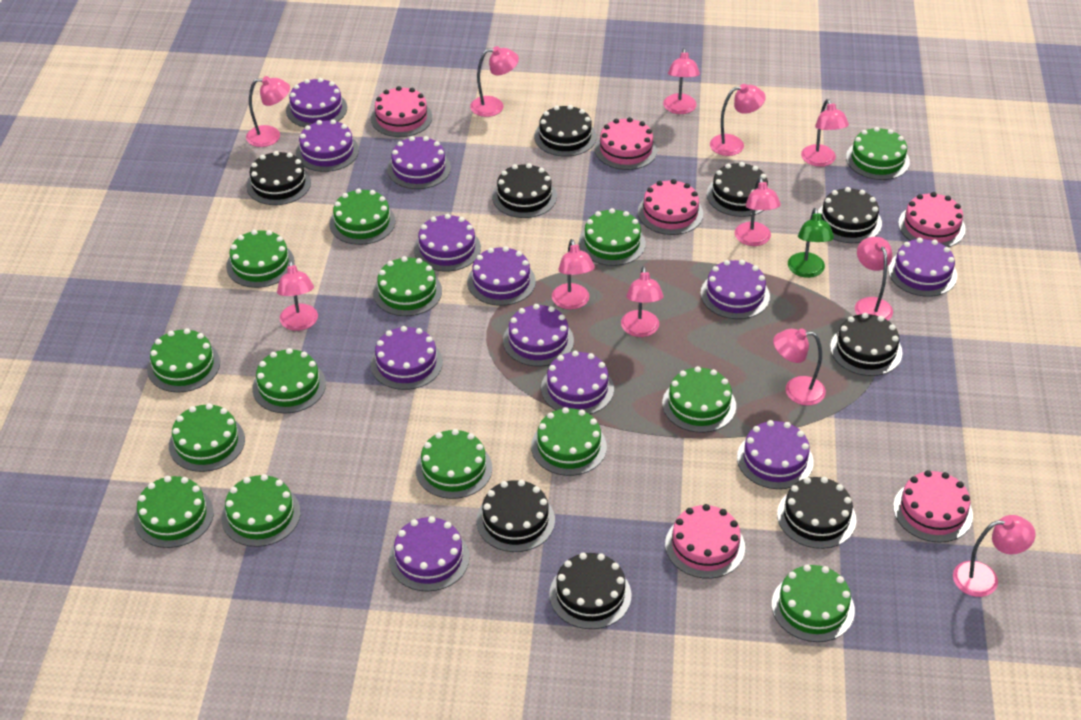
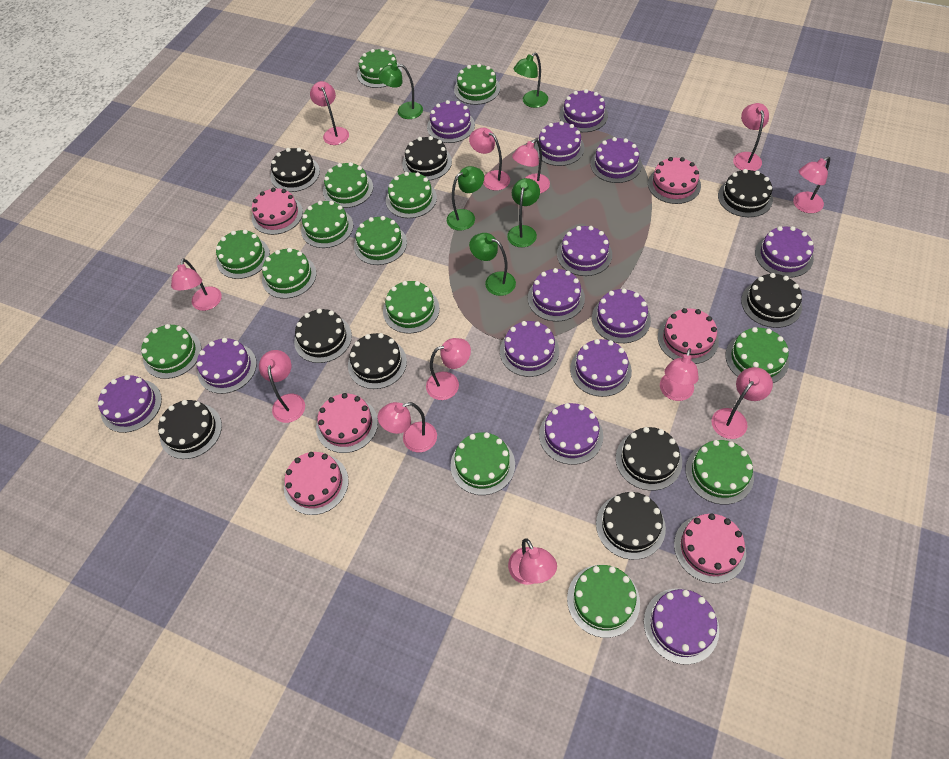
green lamp: 1 -> 5
purple cake: 12 -> 14

